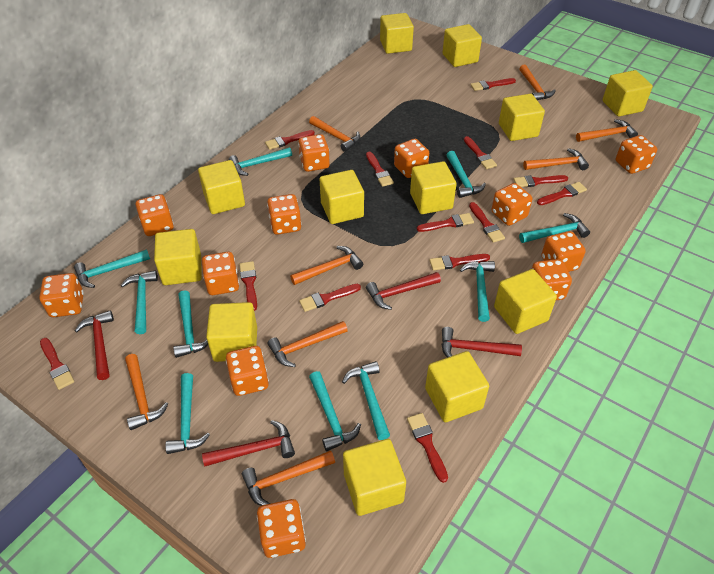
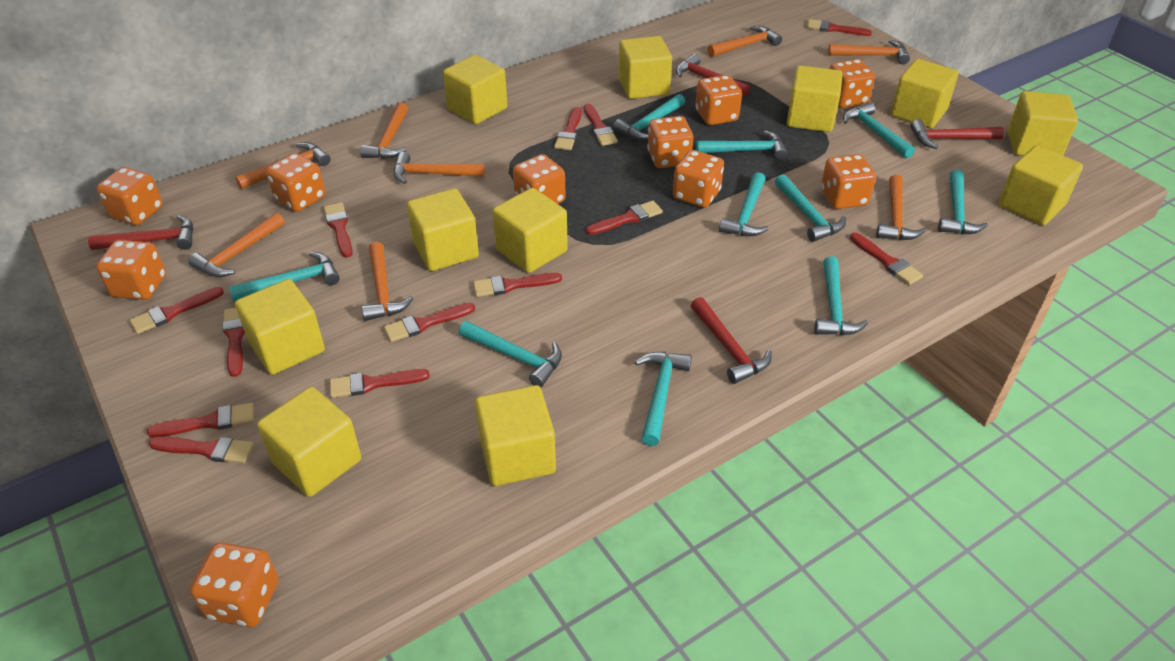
orange dice: 12 -> 10
yellow cube: 12 -> 11

